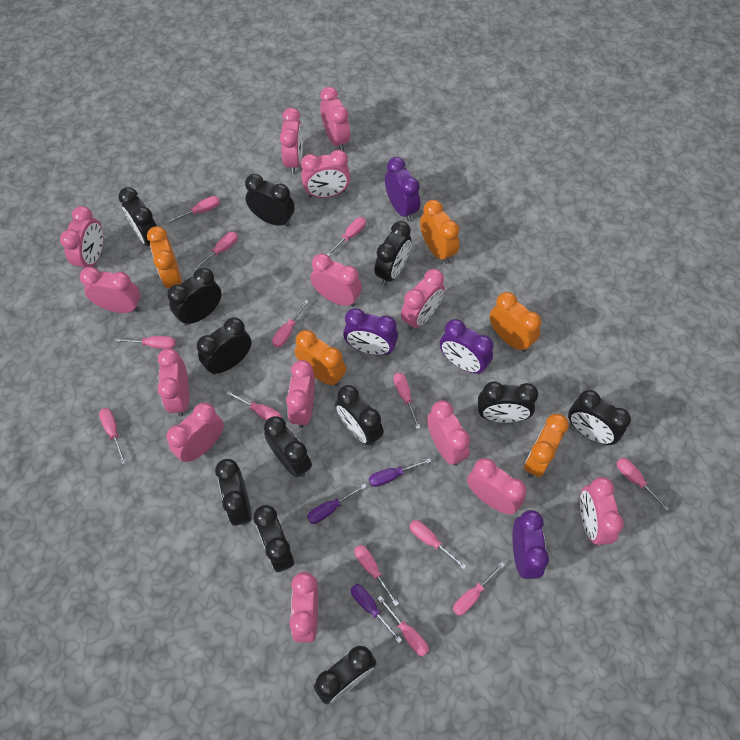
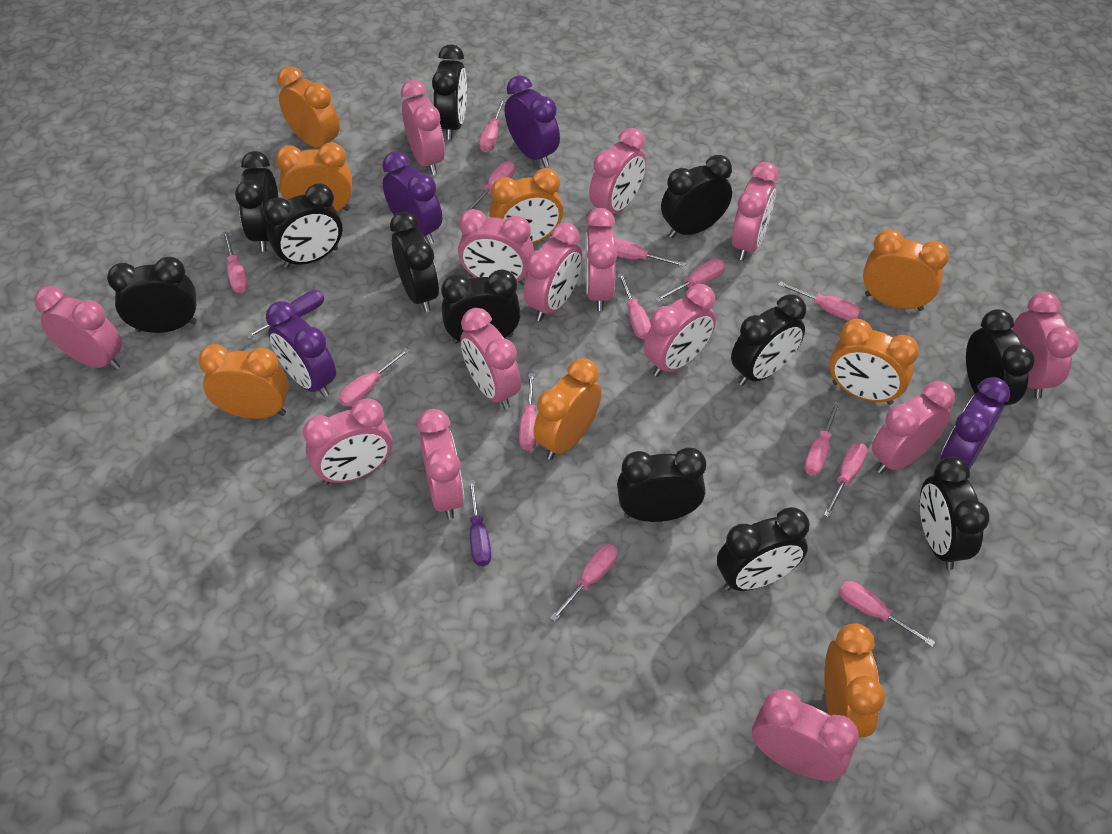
orange clock: 5 -> 8
purple screwdriver: 3 -> 2

